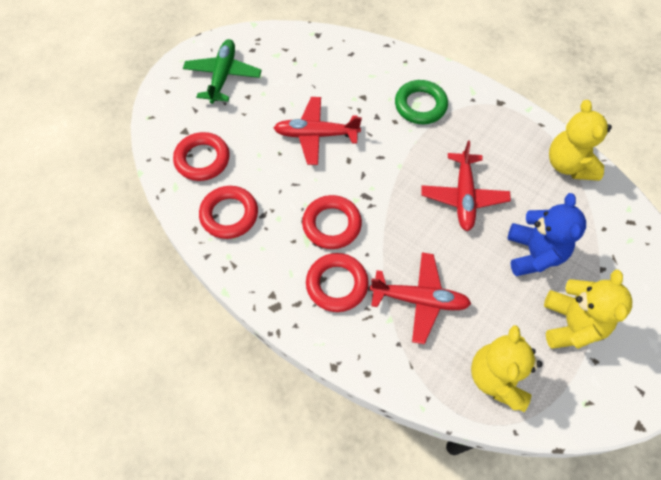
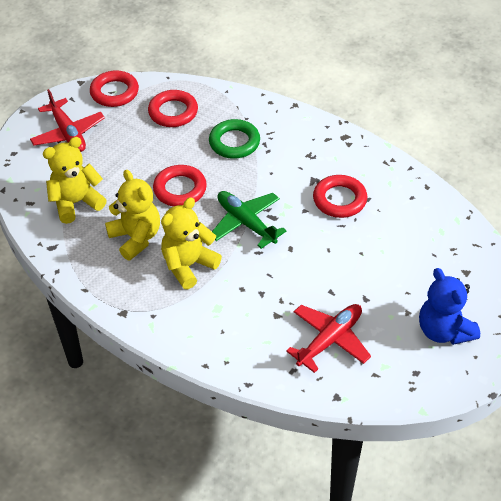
red plane: 3 -> 2

